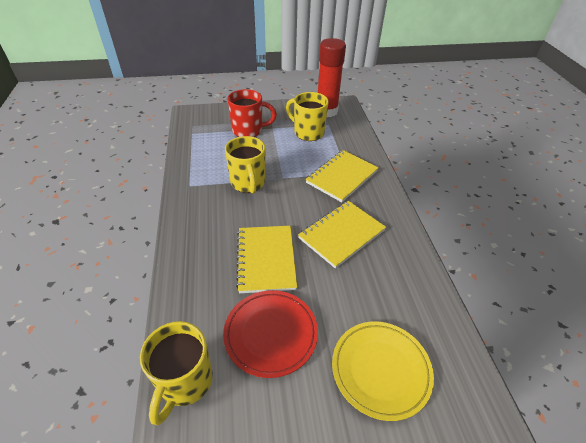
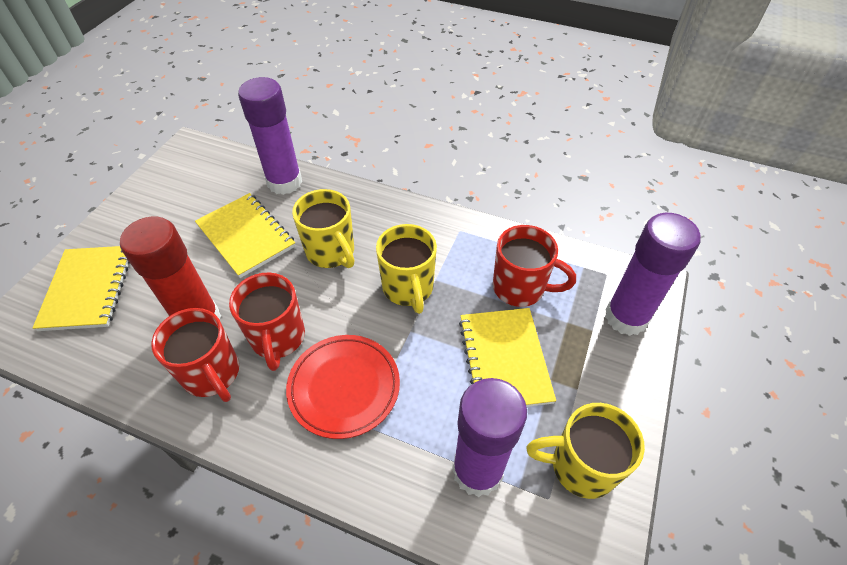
purple glue stick: 0 -> 3
red mug: 1 -> 3
yellow plate: 1 -> 0

